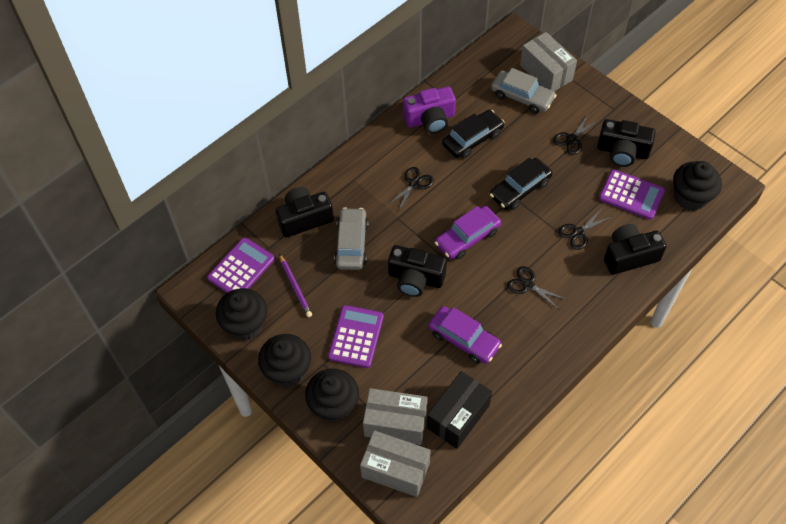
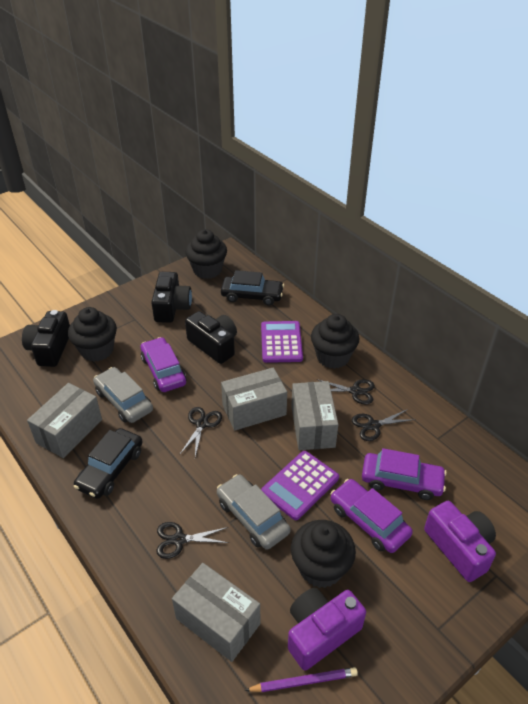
black box: 1 -> 0
black camera: 4 -> 3
grey box: 3 -> 4
purple calculator: 3 -> 2
purple camera: 1 -> 2
purple car: 2 -> 3

